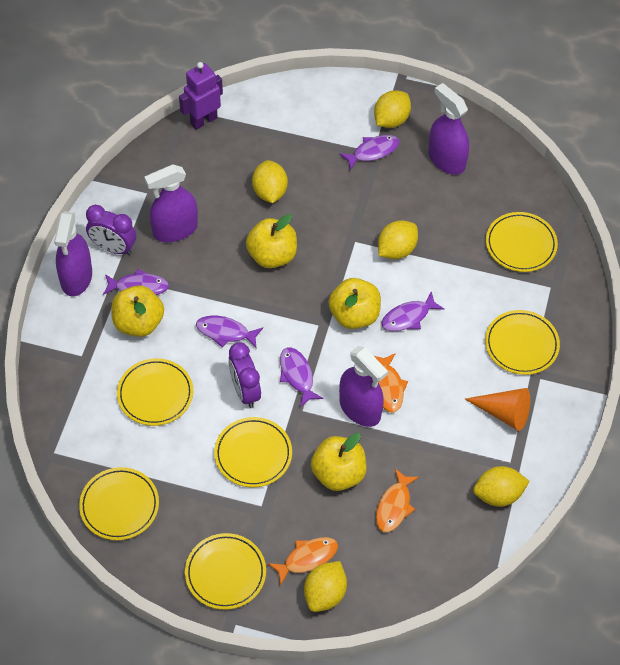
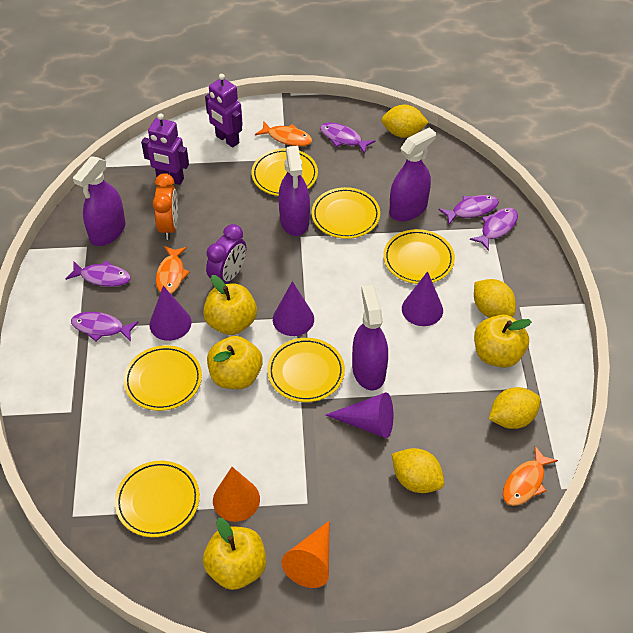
orange clock: 0 -> 1
orange cone: 1 -> 2
purple clock: 2 -> 1
purple cone: 0 -> 4
purple robot: 1 -> 2
yellow lemon: 5 -> 4

